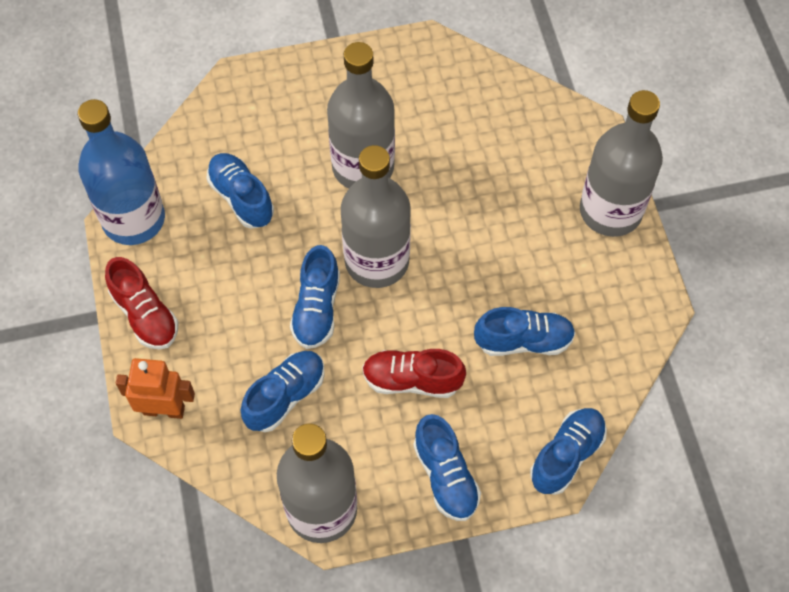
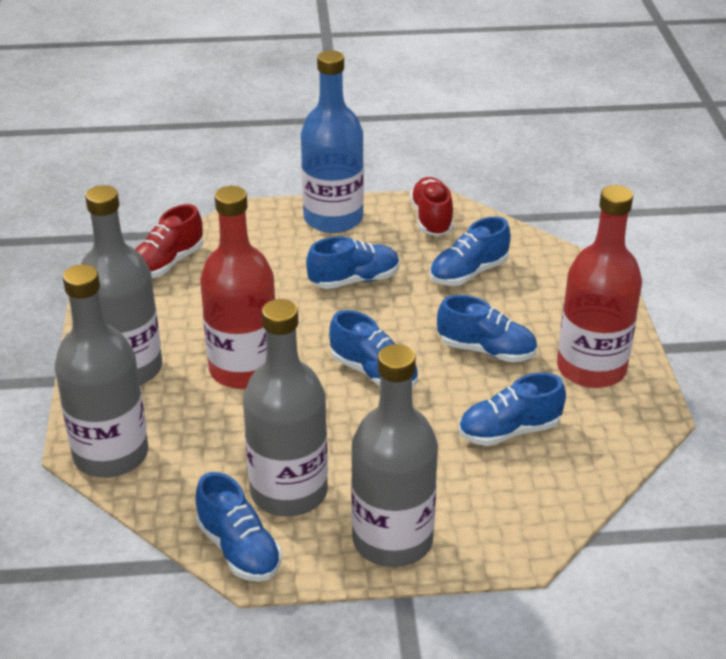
orange robot: 1 -> 0
red bottle: 0 -> 2

